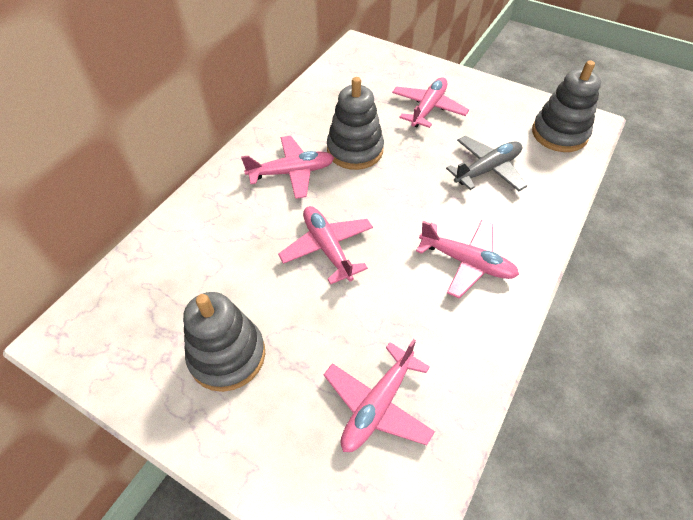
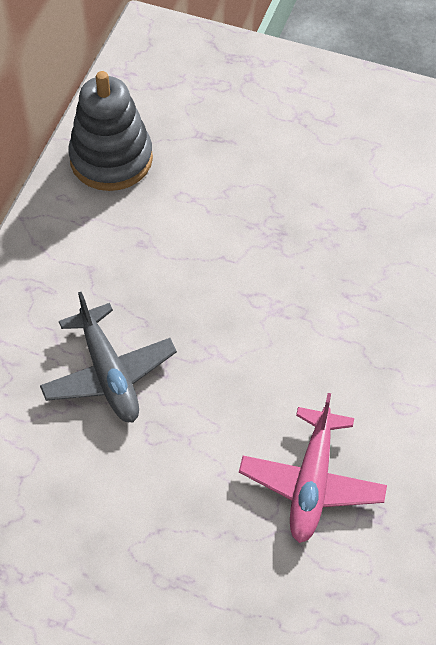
grey stacking toy: 3 -> 1
pink plane: 5 -> 1

